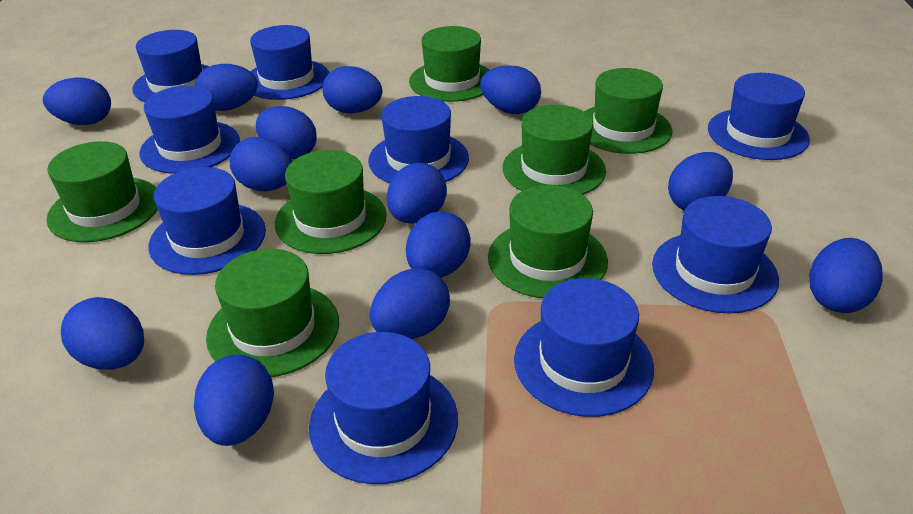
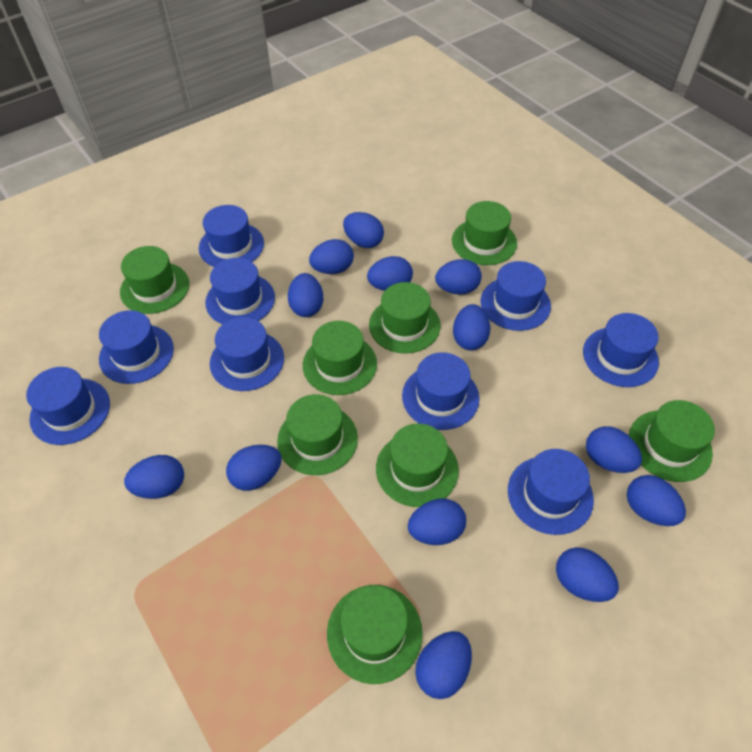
green hat: 7 -> 8

